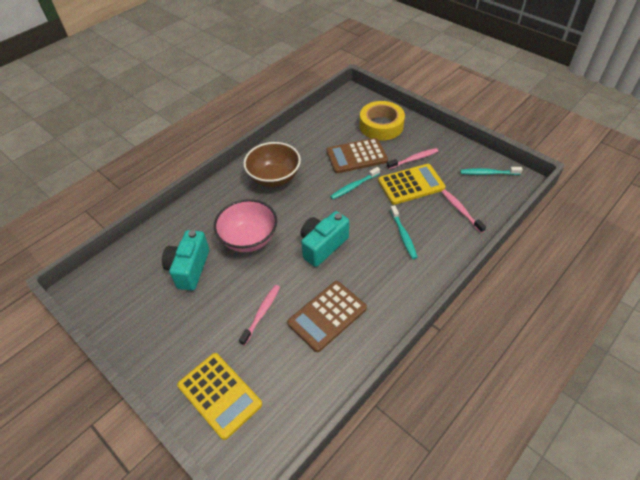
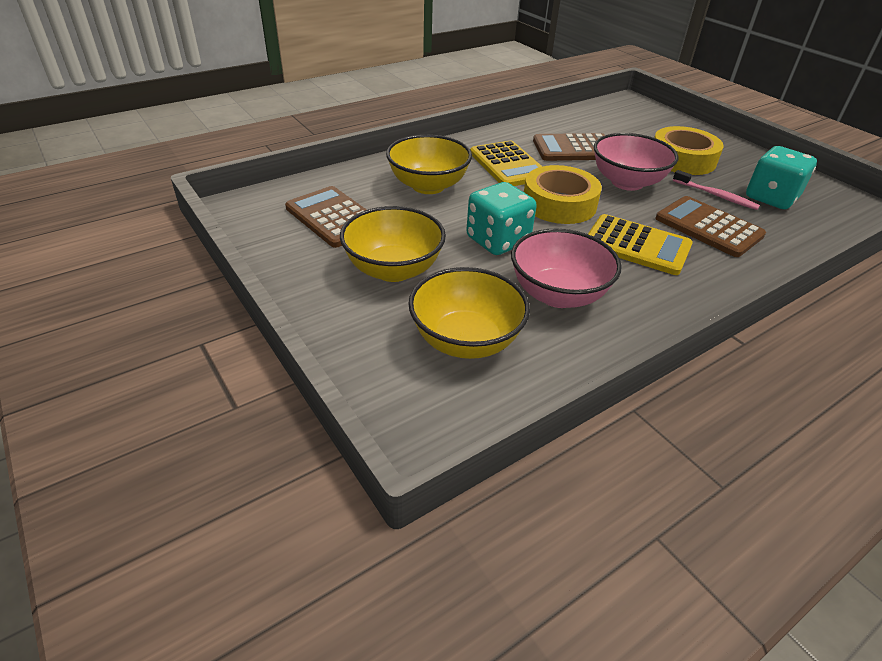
brown bowl: 1 -> 0
brown calculator: 2 -> 3
pink bowl: 1 -> 2
pink toothbrush: 3 -> 1
turquoise camera: 2 -> 0
turquoise dice: 0 -> 2
turquoise toothbrush: 3 -> 0
yellow bowl: 0 -> 3
yellow tape: 1 -> 2

